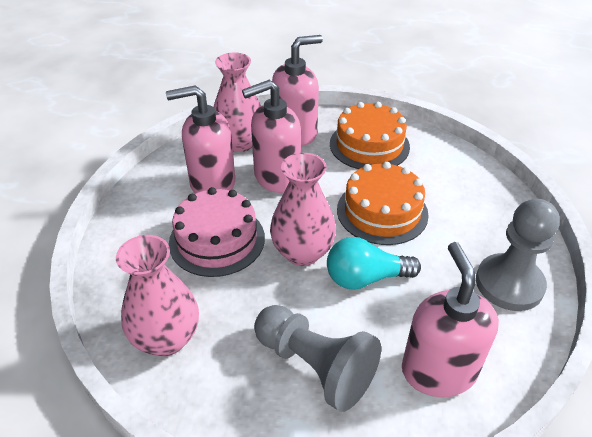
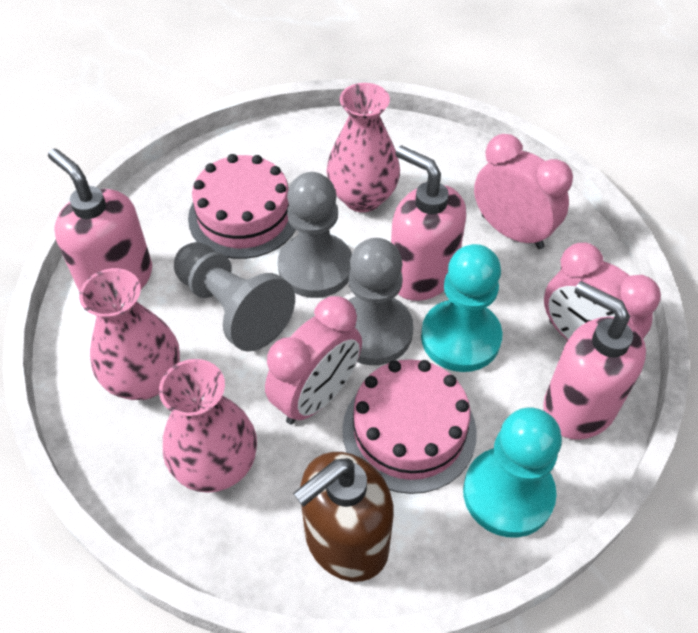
brown soap dispenser: 0 -> 1
grey pawn: 2 -> 3
orange cake: 2 -> 0
pink cake: 1 -> 2
pink clock: 0 -> 3
pink soap dispenser: 4 -> 3
turquoise light bulb: 1 -> 0
turquoise pawn: 0 -> 2

